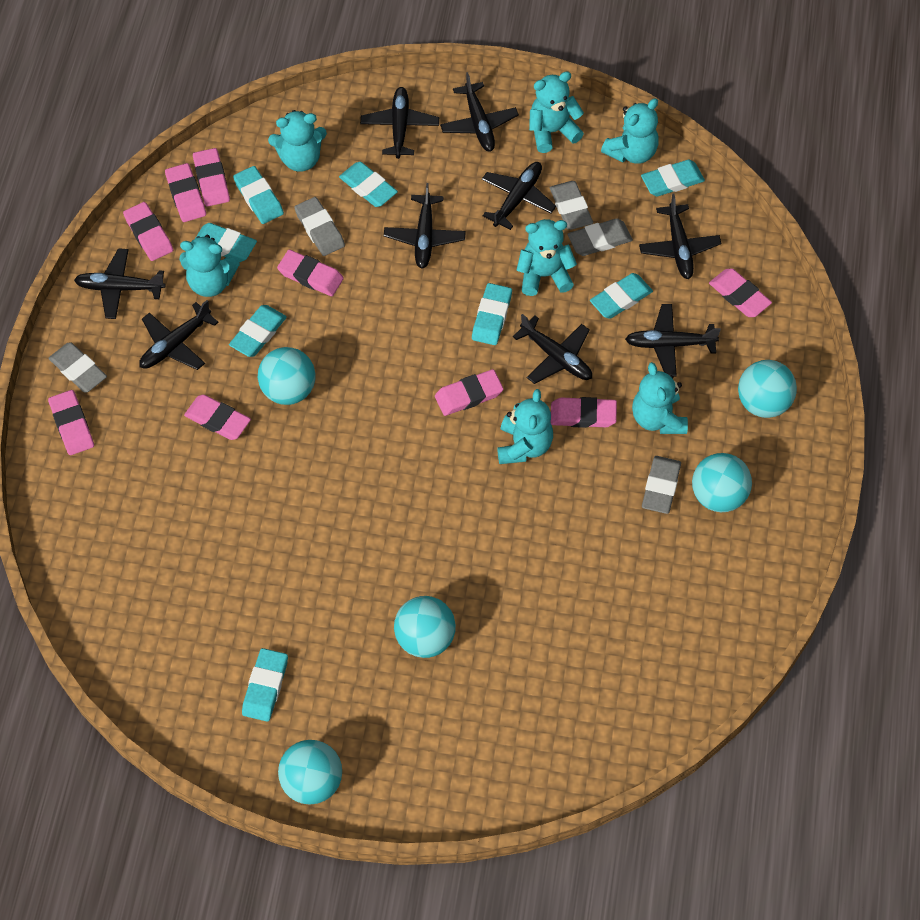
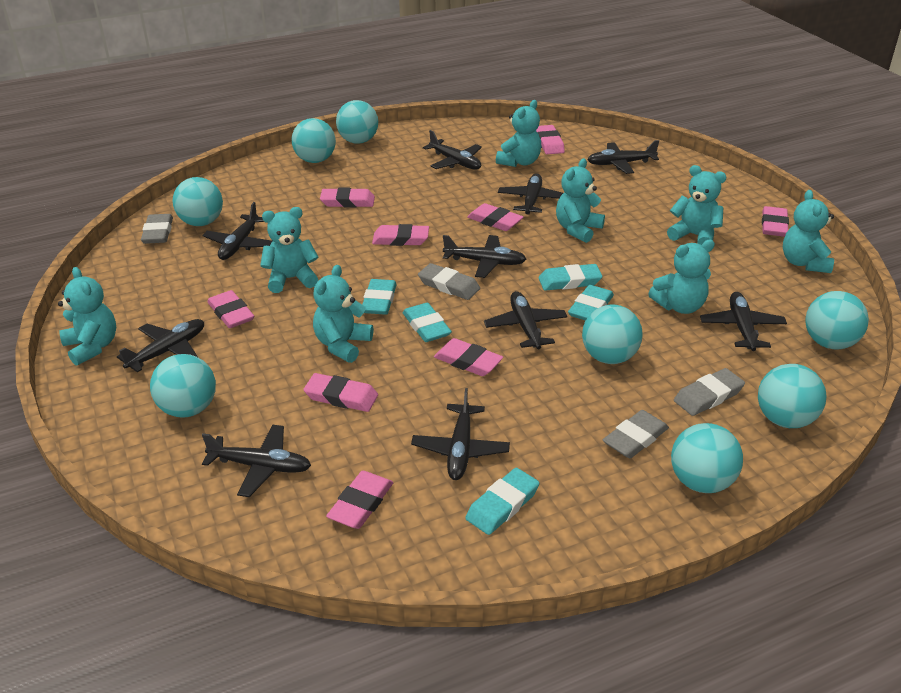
black plane: 9 -> 10
grey eraser: 5 -> 4
turquoise ball: 5 -> 8
turquoise eraser: 8 -> 5
turquoise teddy bear: 7 -> 8

